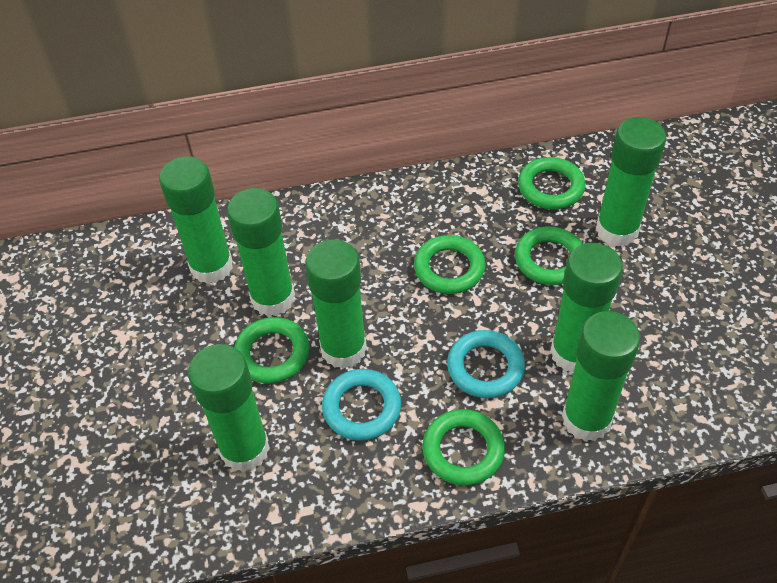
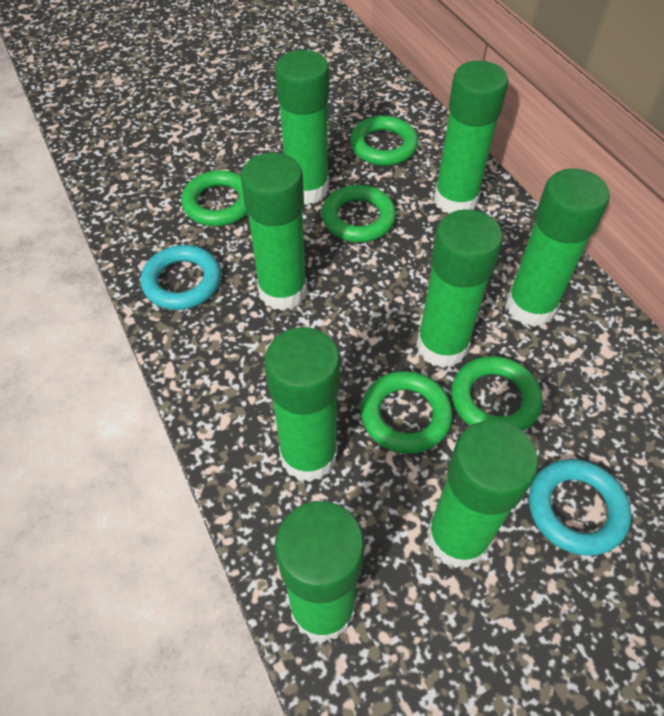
green glue stick: 7 -> 8

